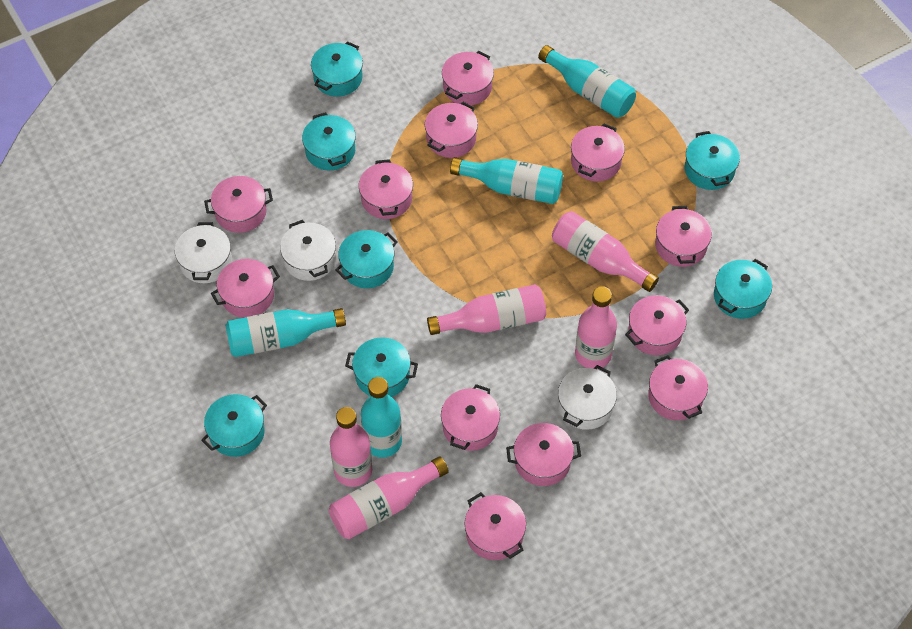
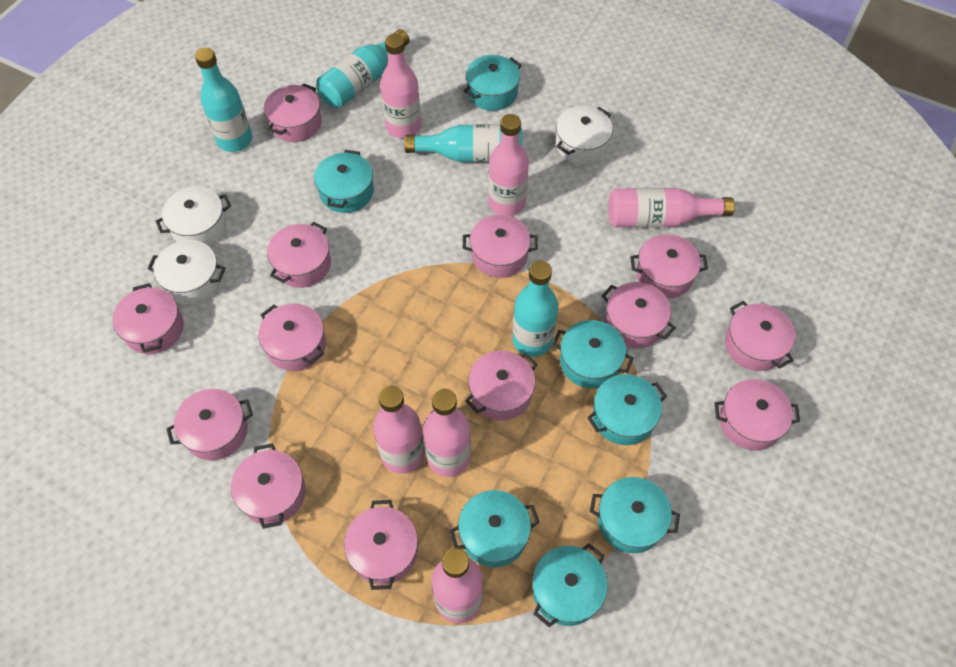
pink bottle: 5 -> 6
pink pot: 12 -> 13

